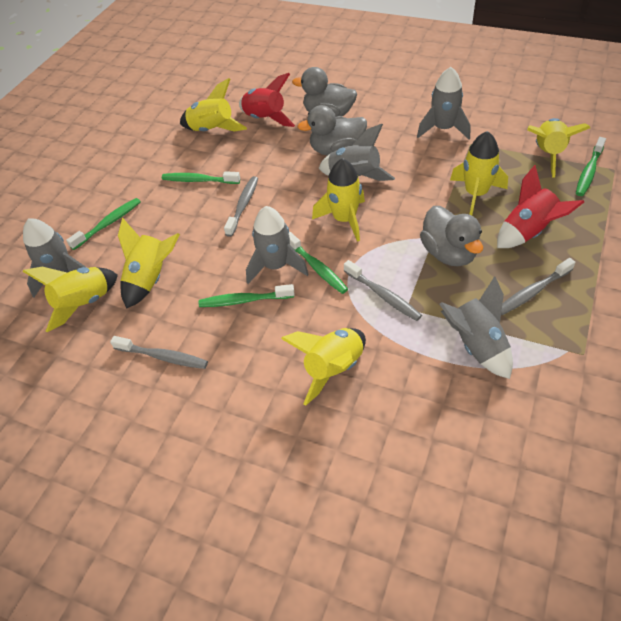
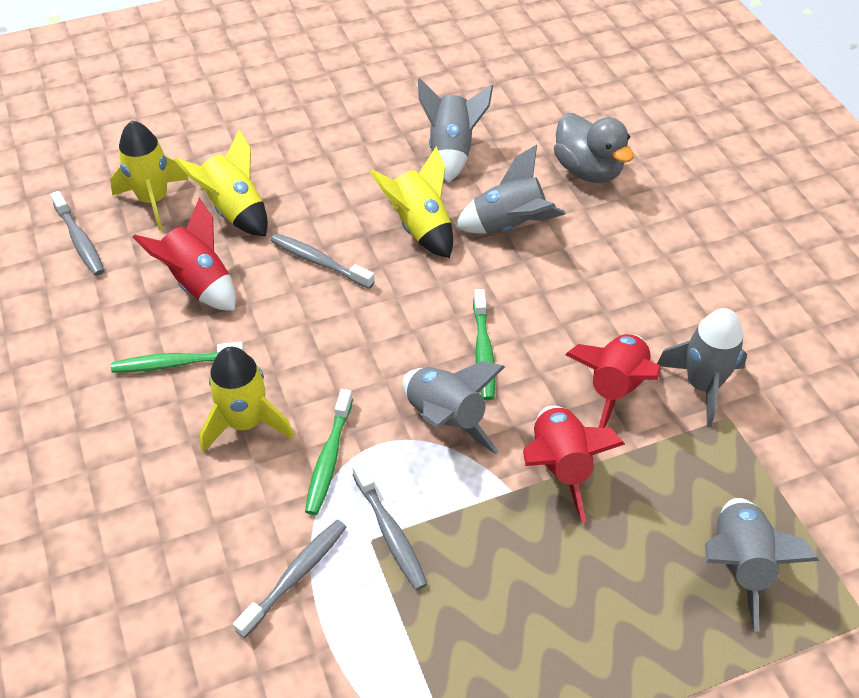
green toothbrush: 5 -> 3
grey duck: 3 -> 1
red rocket: 2 -> 3
yellow rocket: 7 -> 4

